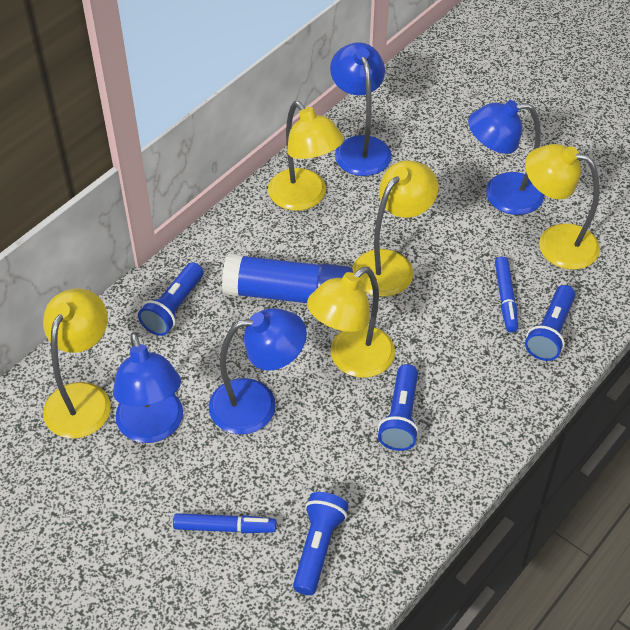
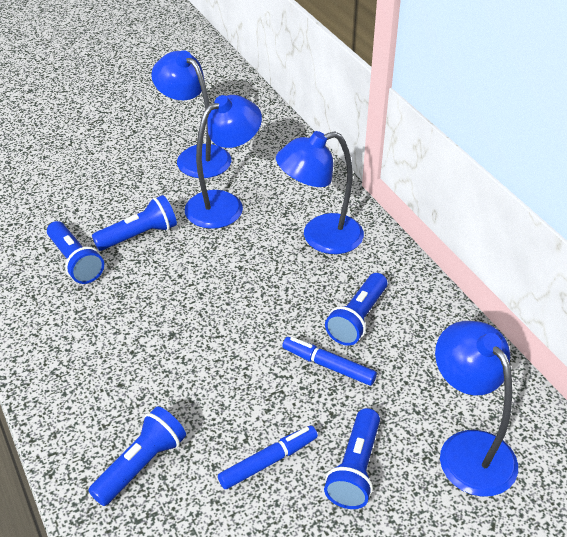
blue flashlight: 4 -> 5
blue glue stick: 1 -> 0
yellow lamp: 5 -> 0

